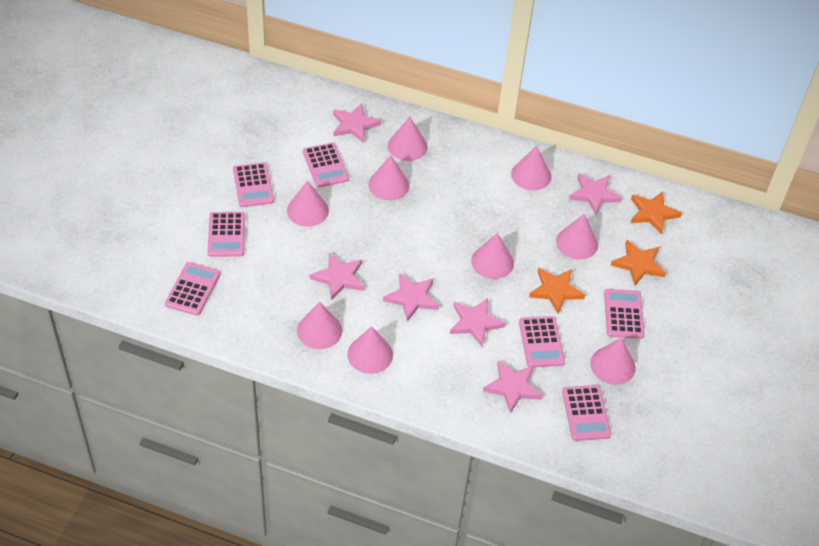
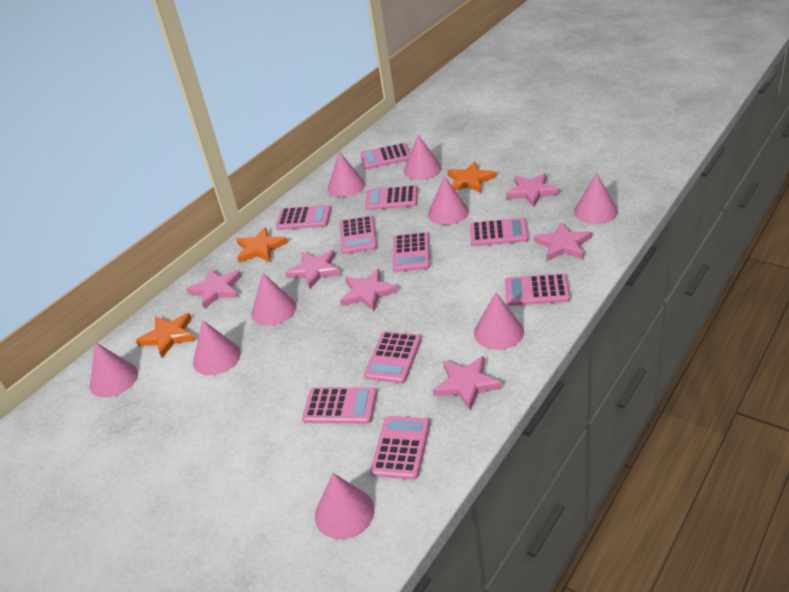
pink calculator: 7 -> 10

